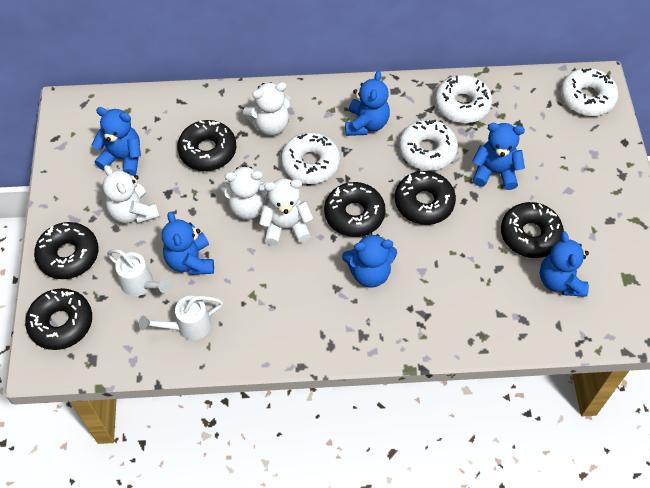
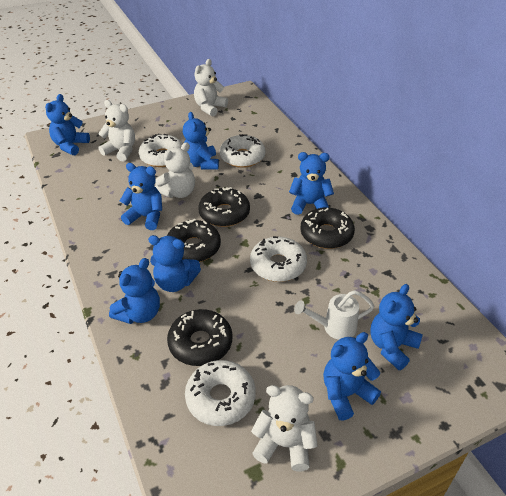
black donut: 6 -> 4
blue teddy bear: 6 -> 8
white watering can: 2 -> 1

